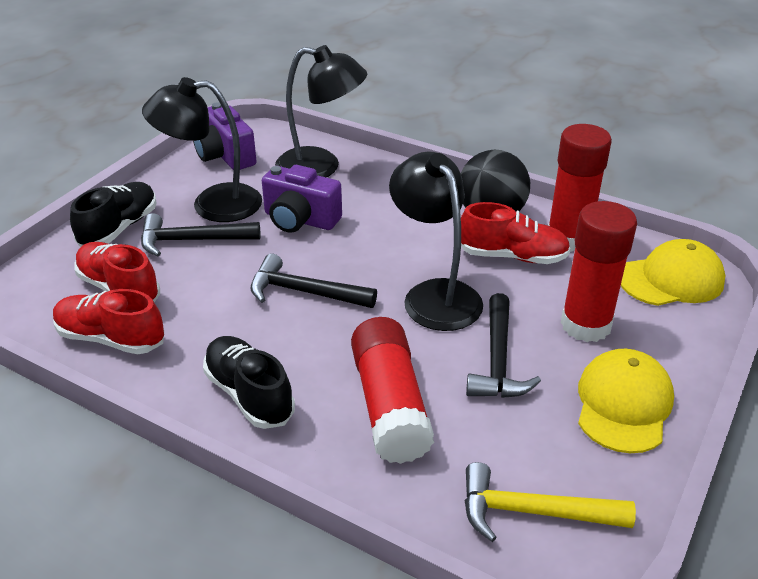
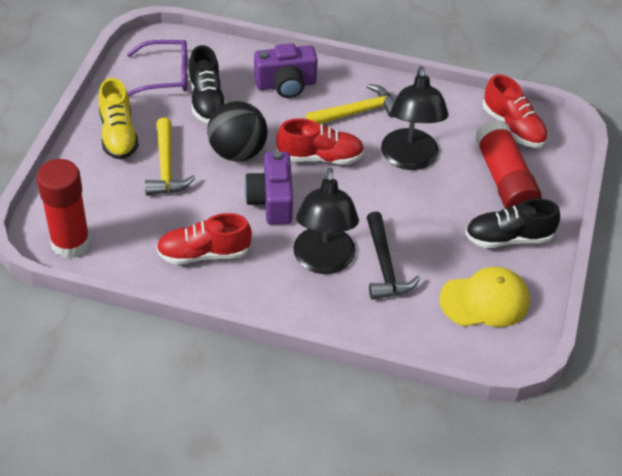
black hammer: 3 -> 1
black lamp: 3 -> 2
purple glasses: 0 -> 1
red glue stick: 3 -> 2
yellow cap: 2 -> 1
yellow hammer: 1 -> 2
yellow shoe: 0 -> 1

